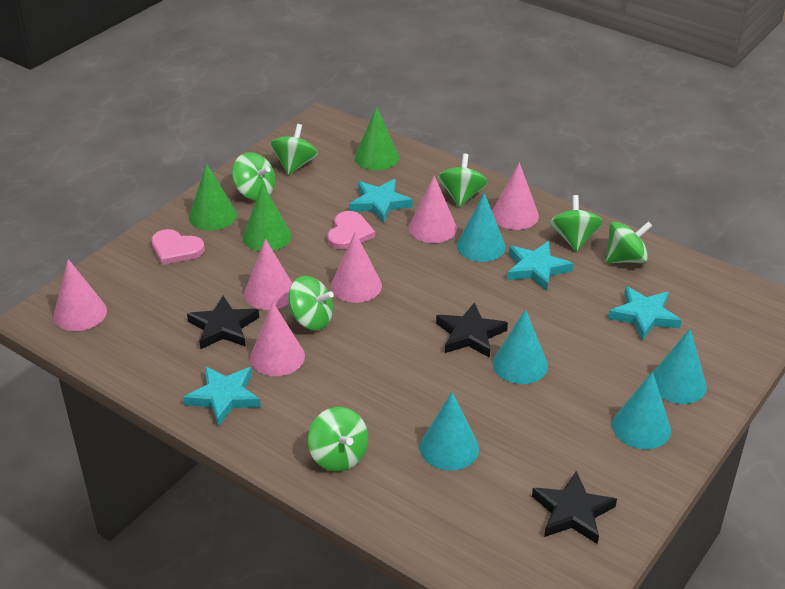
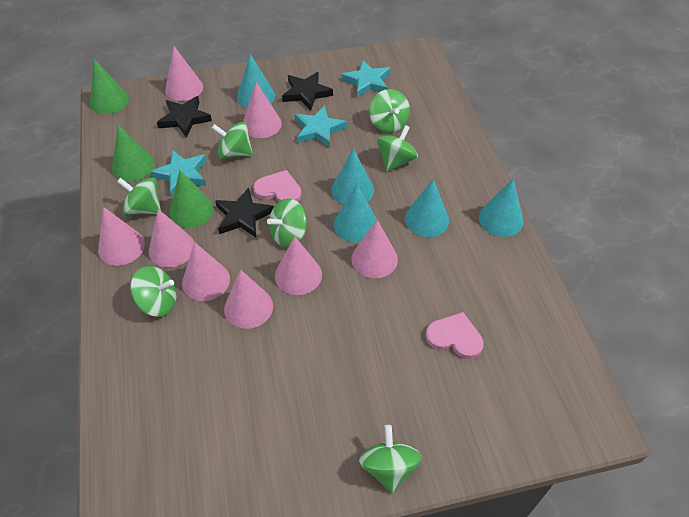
pink cone: 6 -> 8
turquoise star: 4 -> 3

